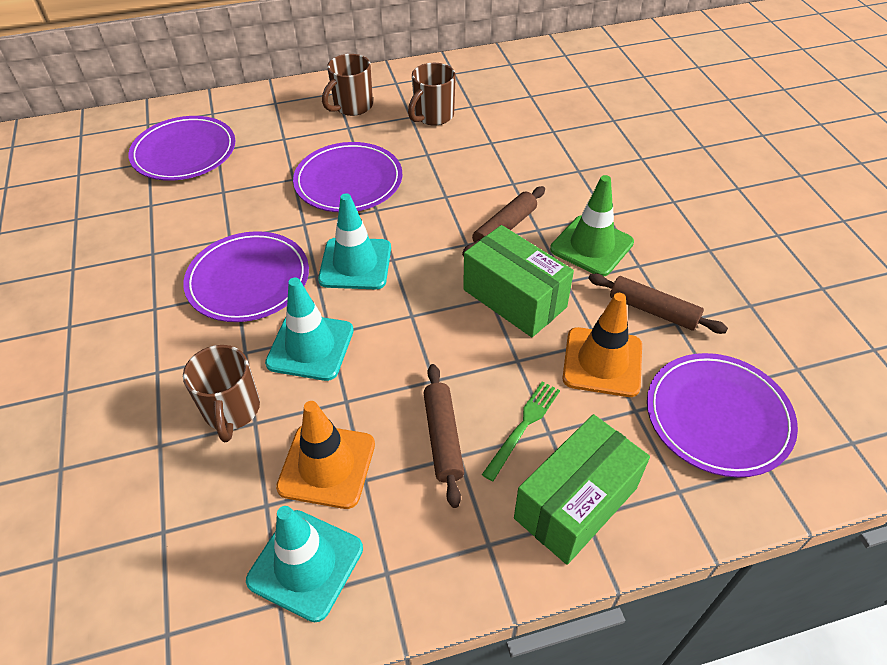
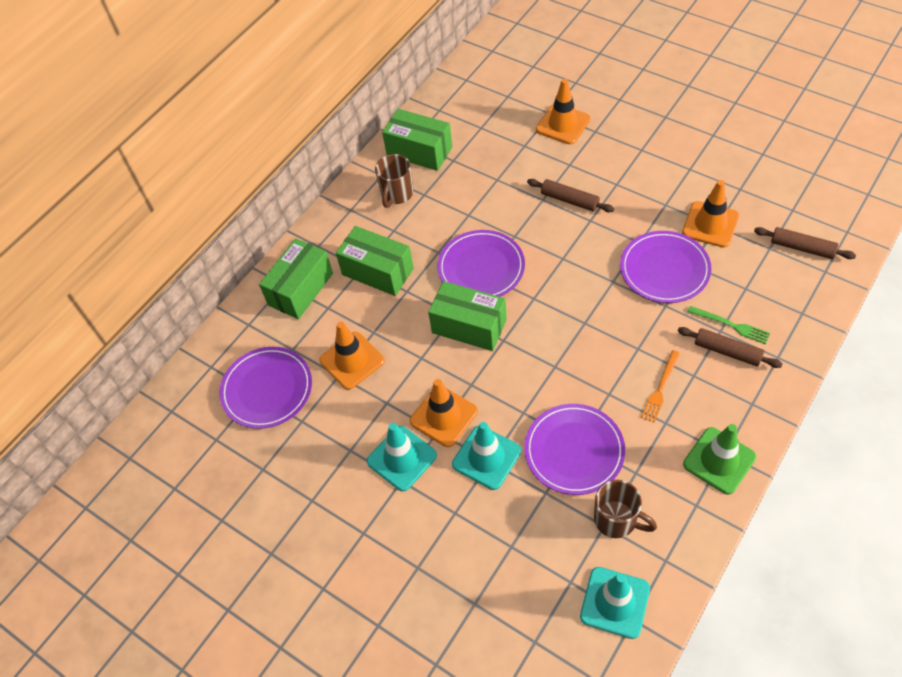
brown mug: 3 -> 2
green box: 2 -> 4
orange fork: 0 -> 1
orange traffic cone: 2 -> 4

